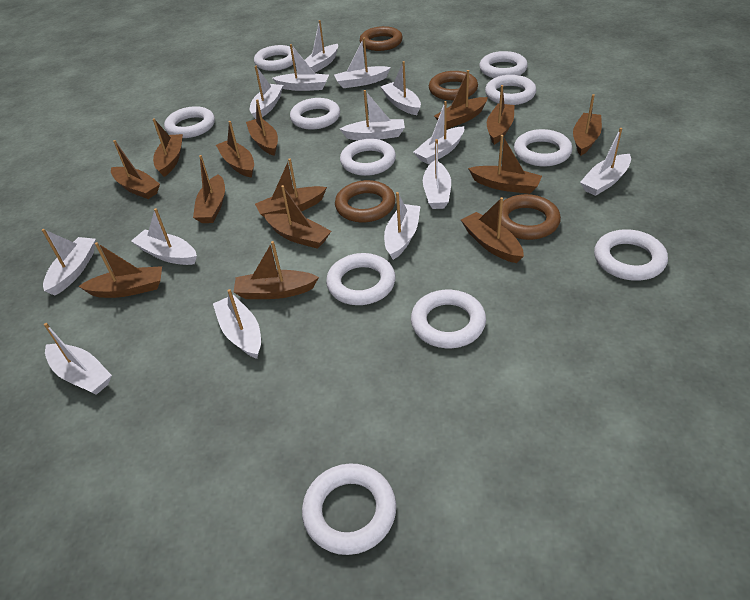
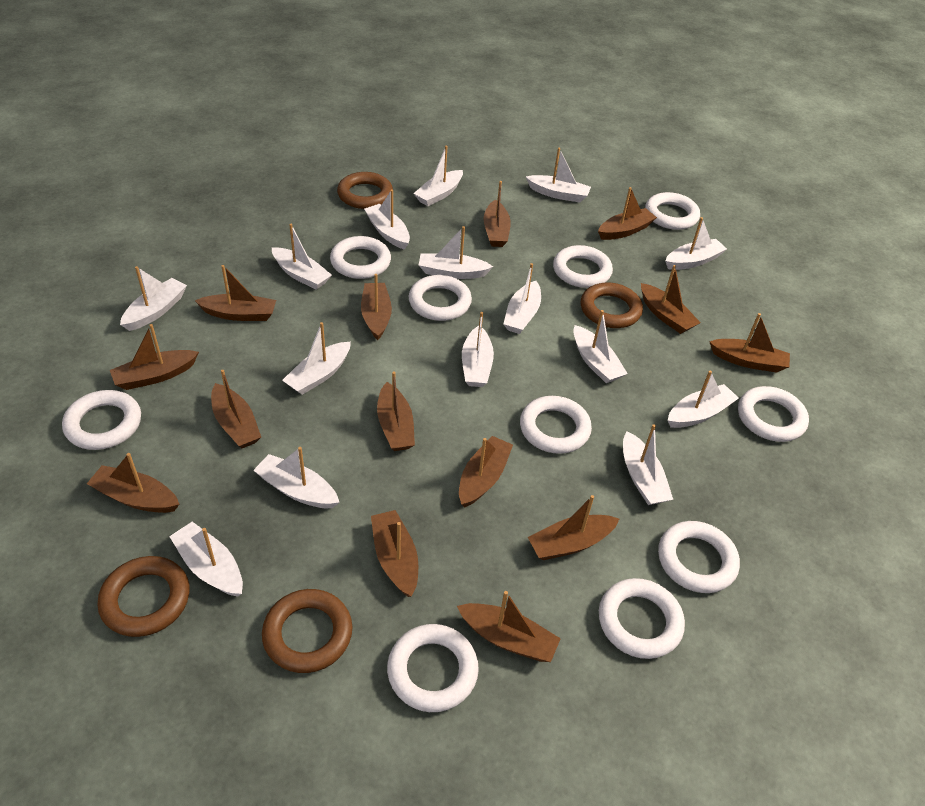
white boat: 14 -> 15
white ring: 11 -> 10

